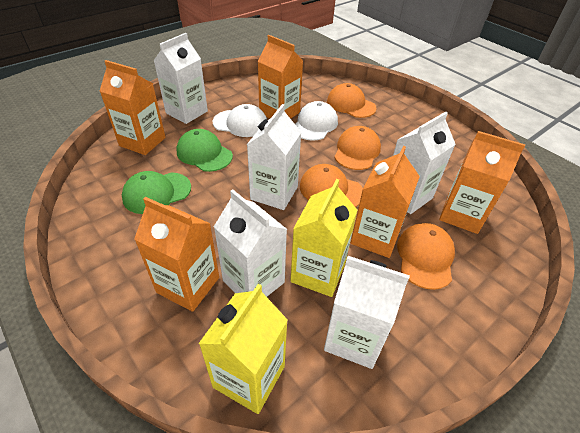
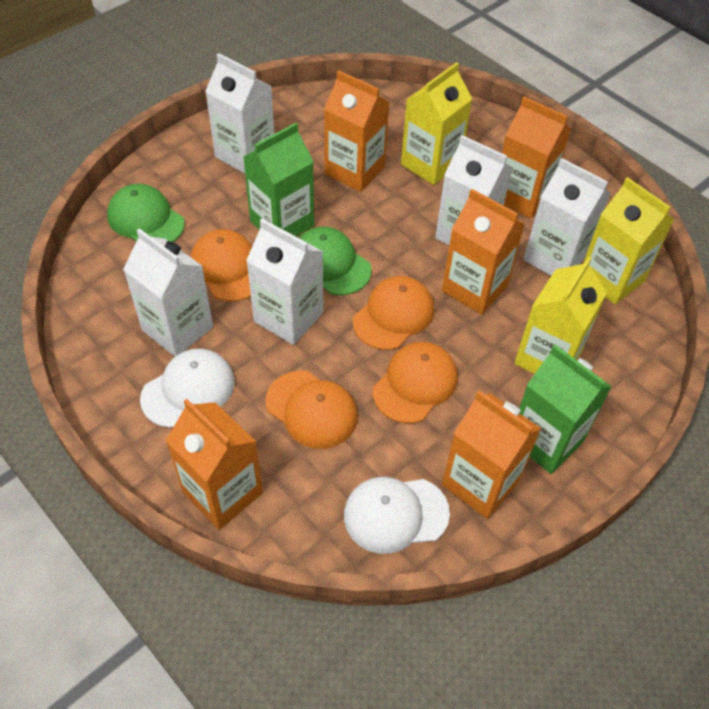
green carton: 0 -> 2
yellow carton: 2 -> 3

